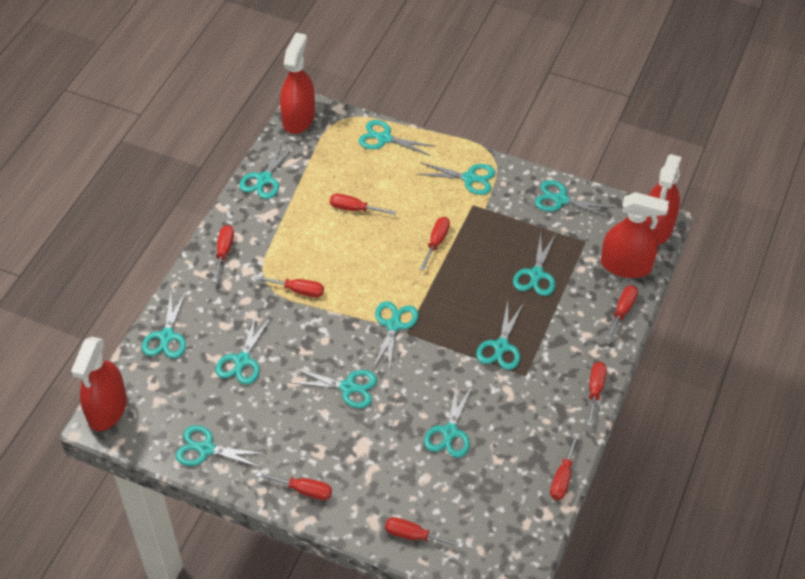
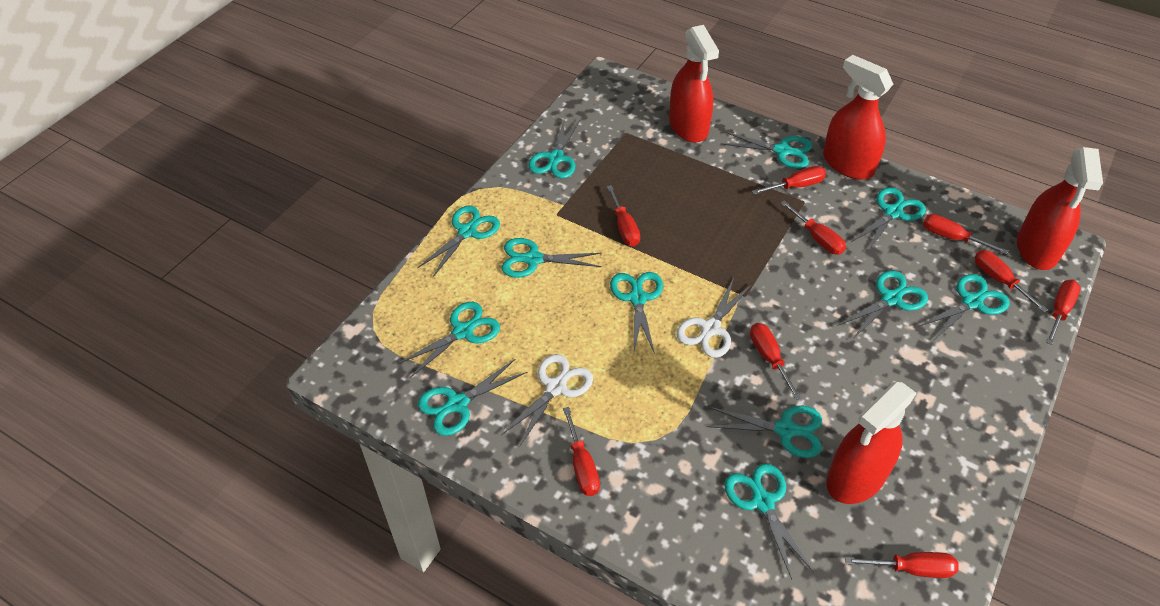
white scissors: 0 -> 2

